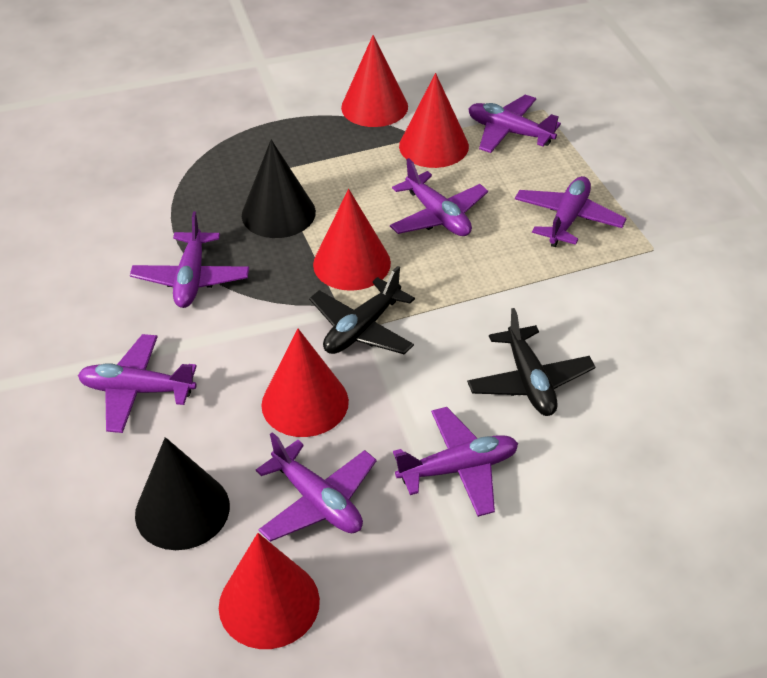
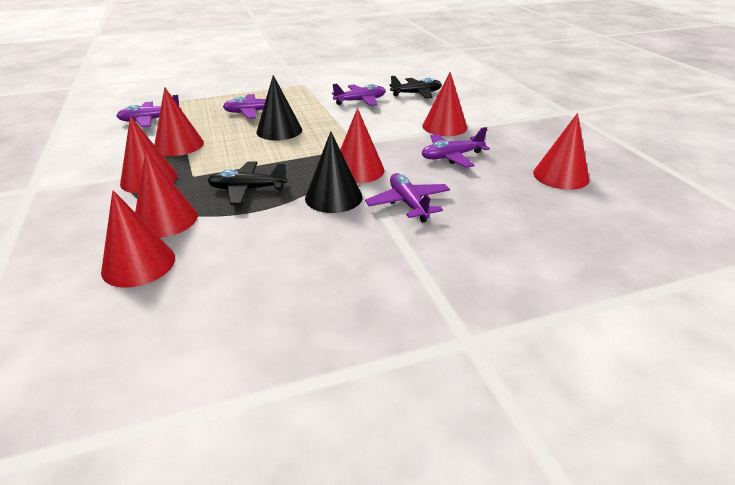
purple plane: 7 -> 5
red cone: 5 -> 7

